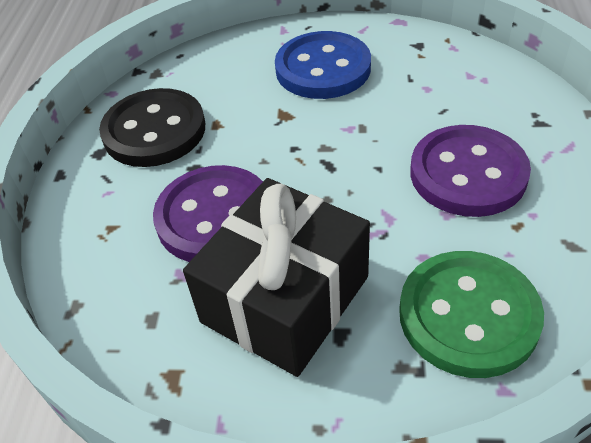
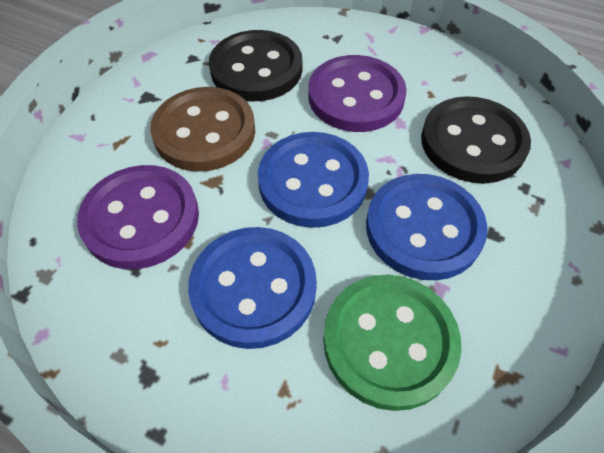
black button: 1 -> 2
black gift: 1 -> 0
blue button: 1 -> 3
brown button: 0 -> 1

